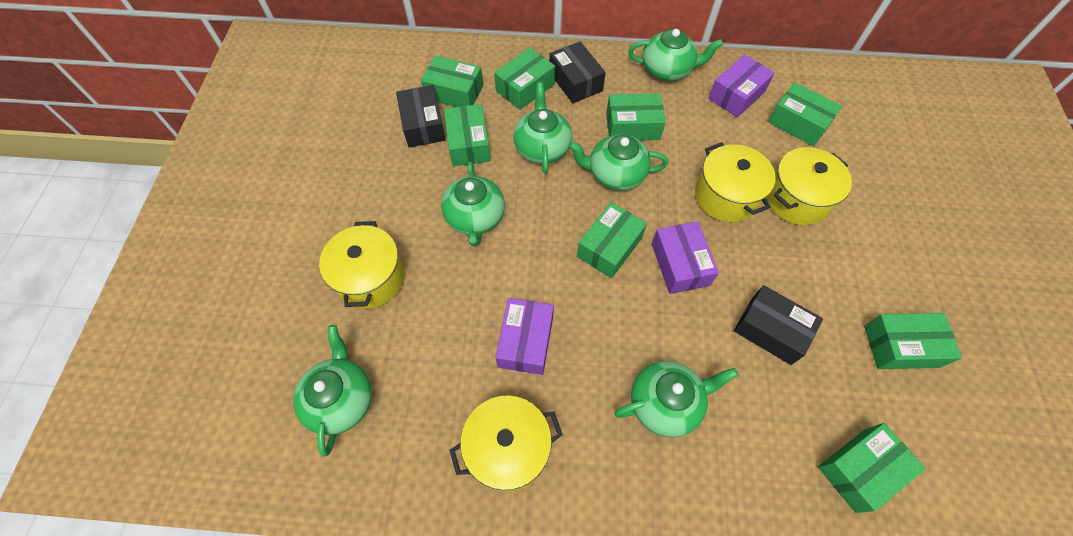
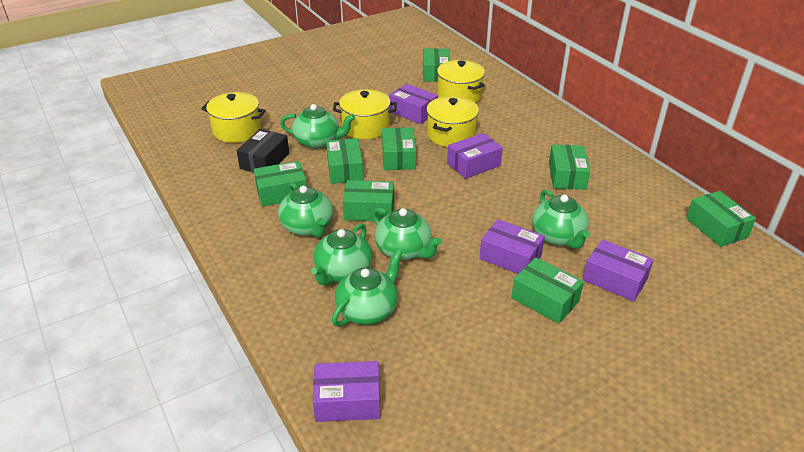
black box: 3 -> 1
purple box: 3 -> 5

